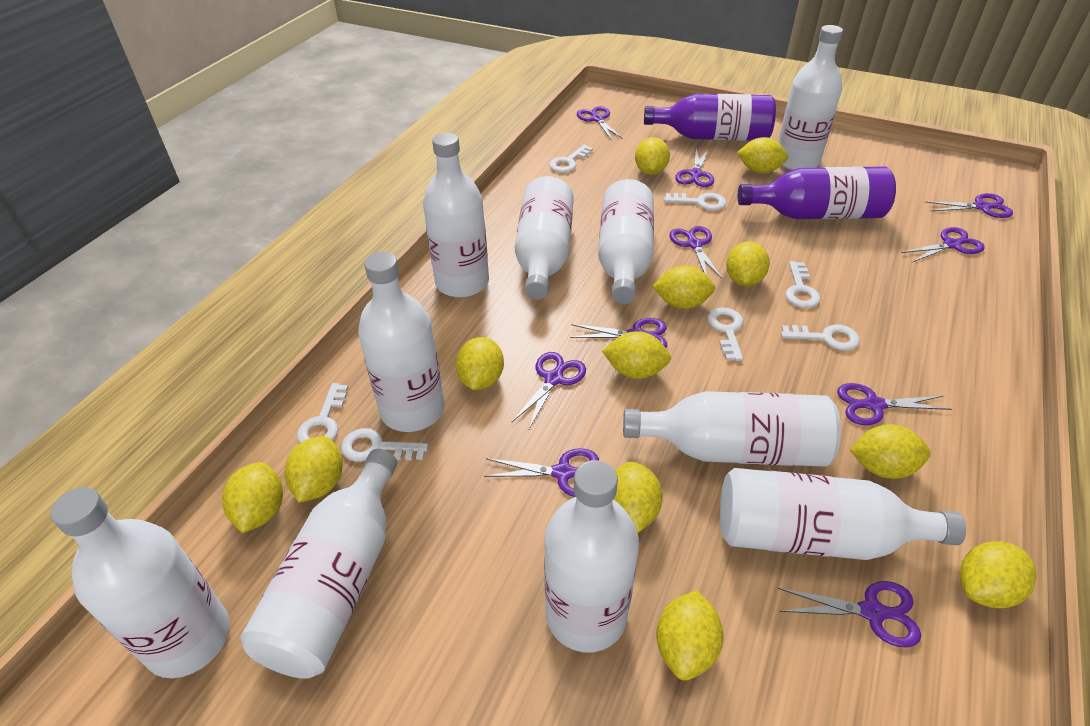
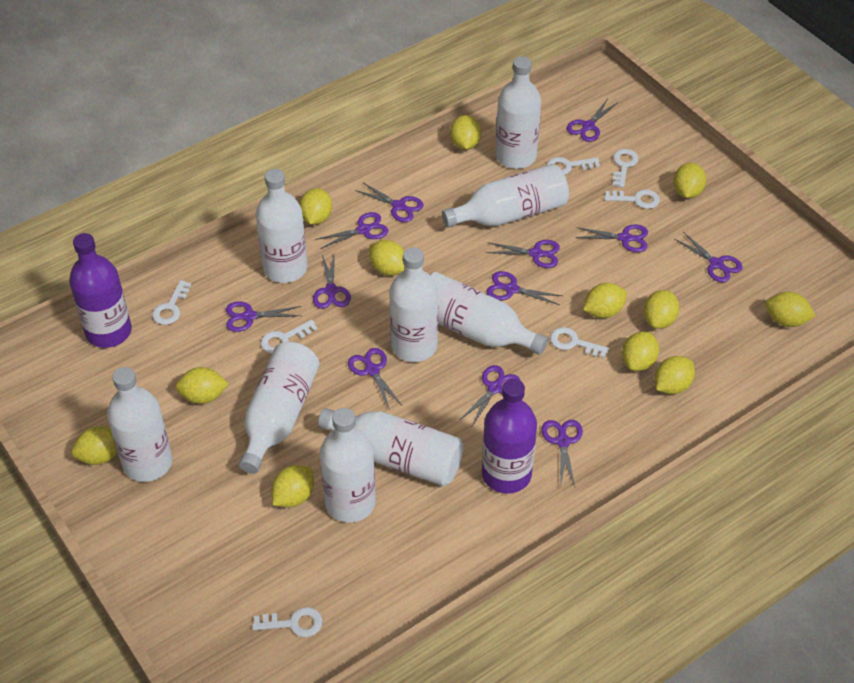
purple scissors: 10 -> 12
white bottle: 10 -> 9

